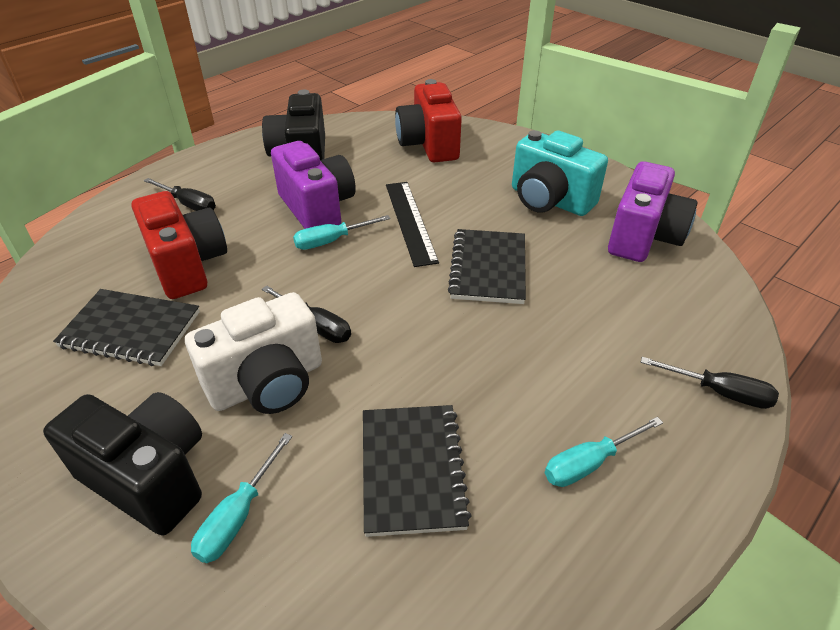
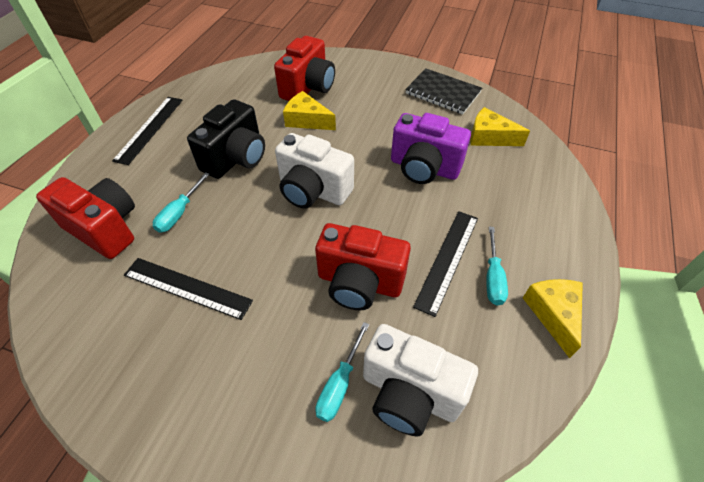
black camera: 2 -> 1
black notebook: 3 -> 1
black ruler: 1 -> 3
black screwdriver: 3 -> 0
purple camera: 2 -> 1
red camera: 2 -> 3
turquoise camera: 1 -> 0
white camera: 1 -> 2
yellow cheese: 0 -> 3

